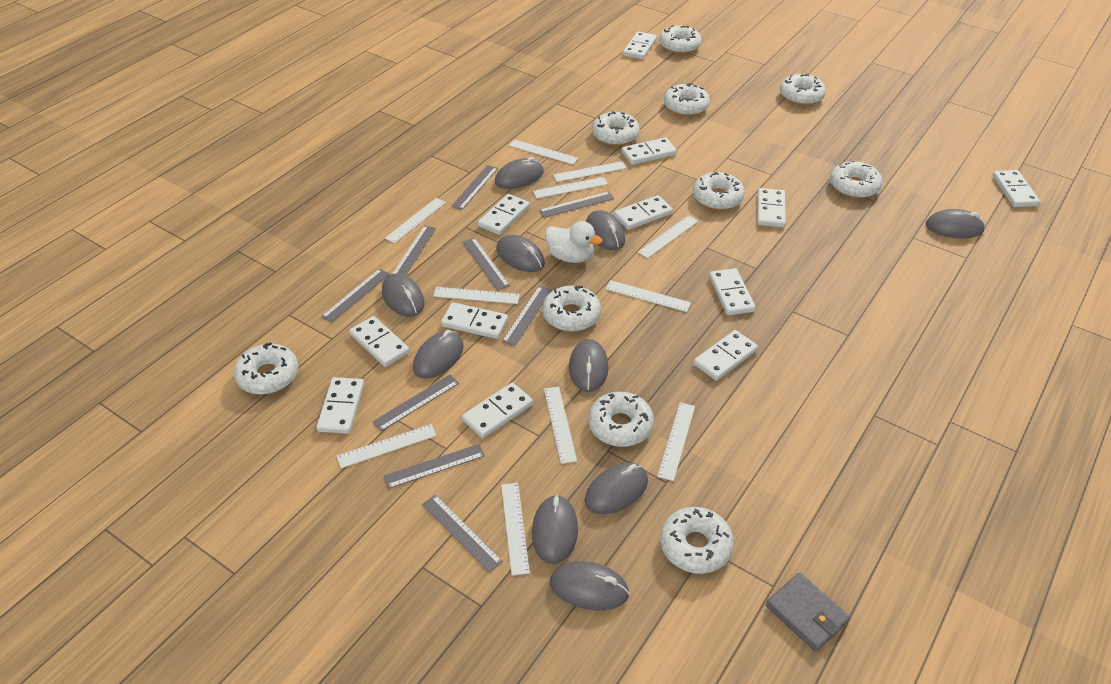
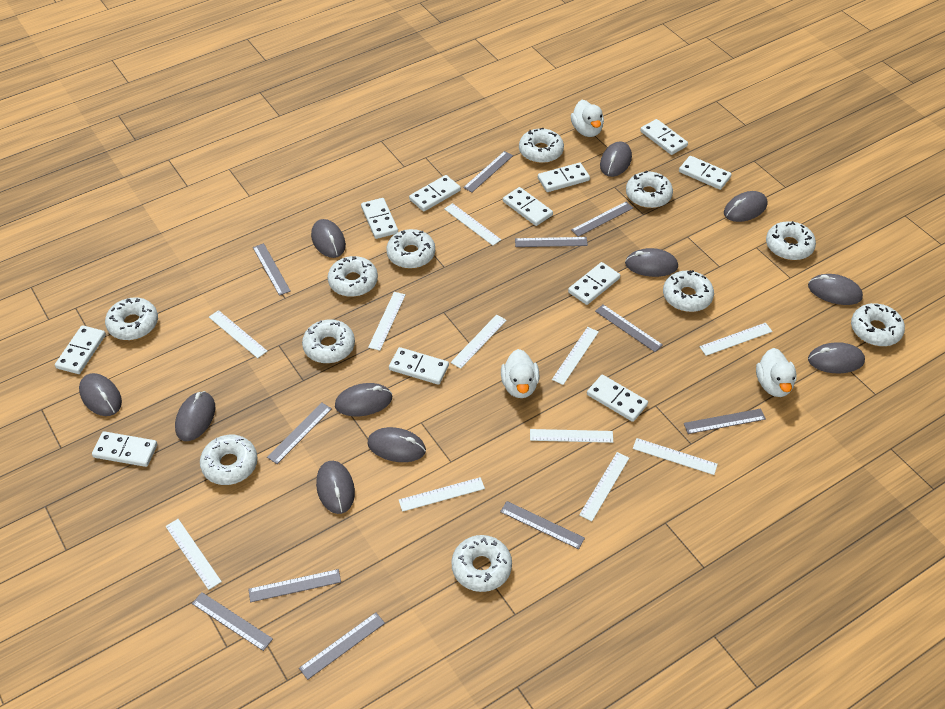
grey mouse: 10 -> 11
grey ruler: 9 -> 11
grey wallet: 1 -> 0
white domino: 12 -> 11
white donut: 10 -> 11
white duck: 1 -> 3

